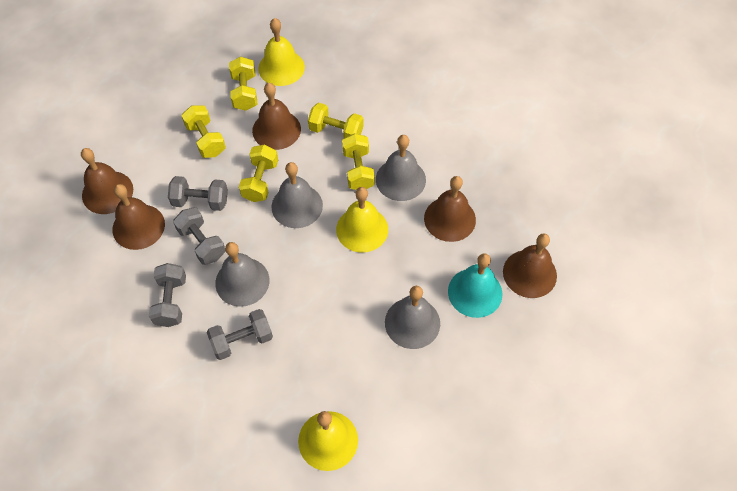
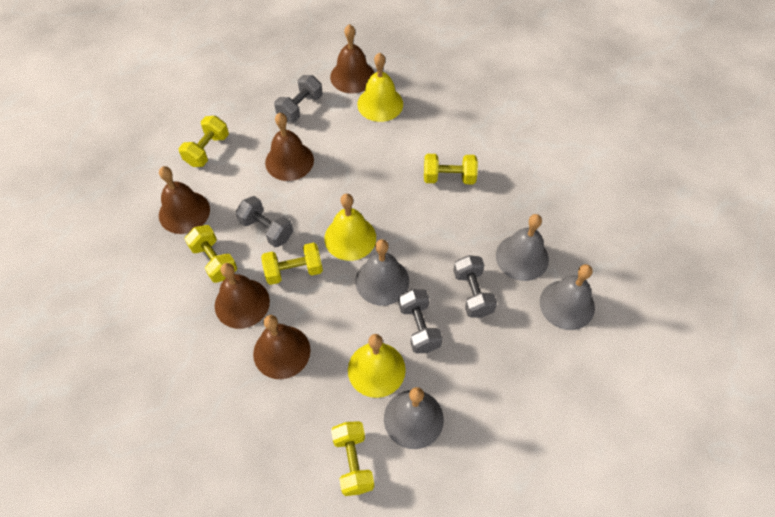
turquoise bell: 1 -> 0

